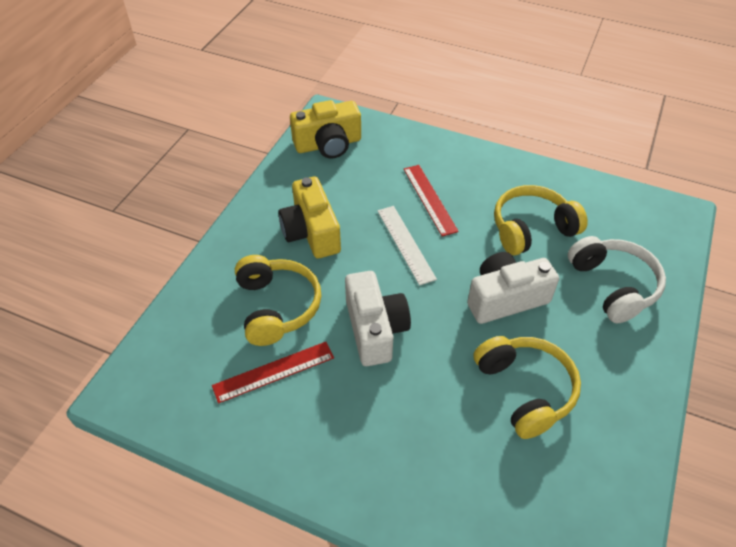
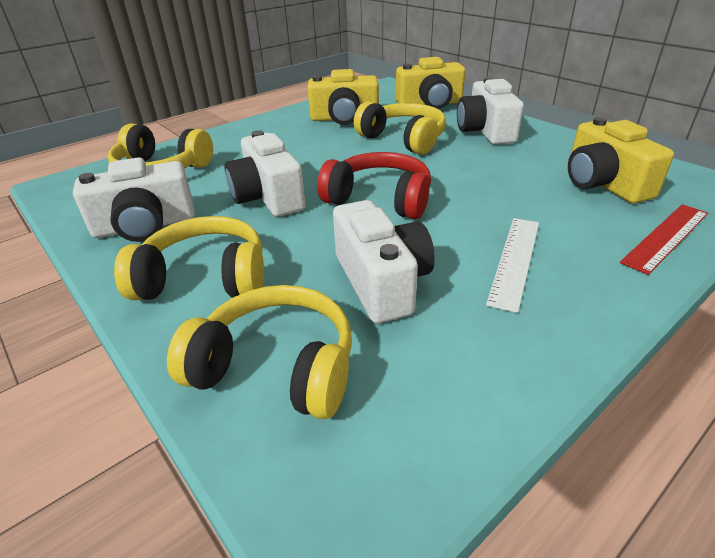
red headphones: 0 -> 1
red ruler: 2 -> 1
white camera: 2 -> 4
white headphones: 1 -> 0
yellow camera: 2 -> 3
yellow headphones: 3 -> 4

